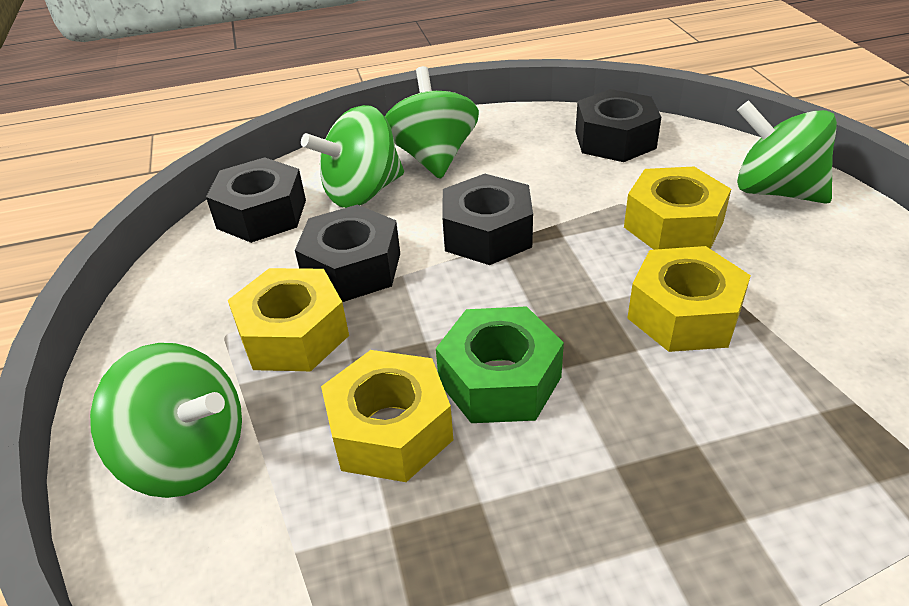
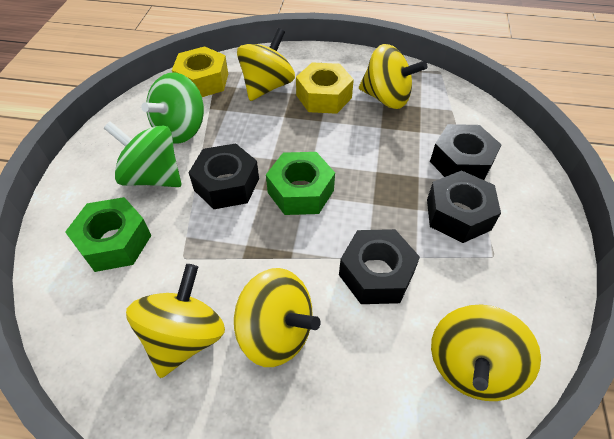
green nut: 1 -> 2
green spinning top: 4 -> 2
yellow nut: 4 -> 2
yellow spinning top: 0 -> 5

